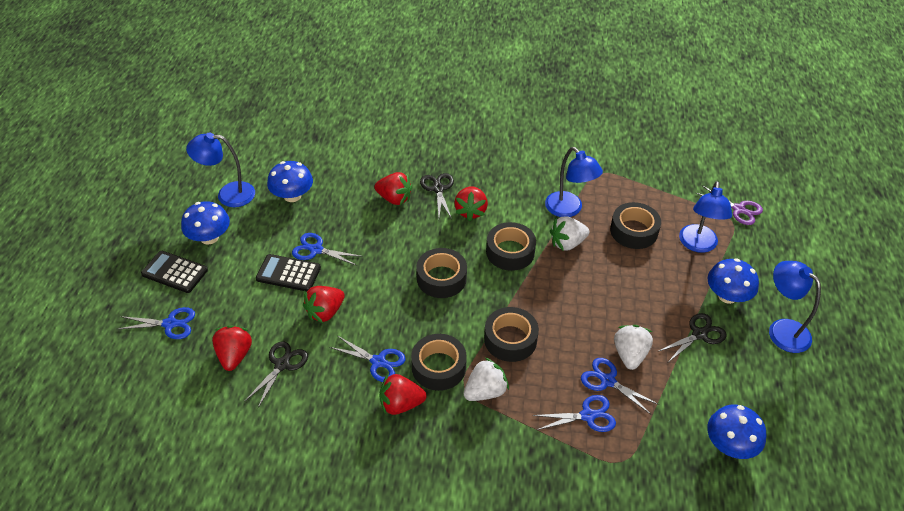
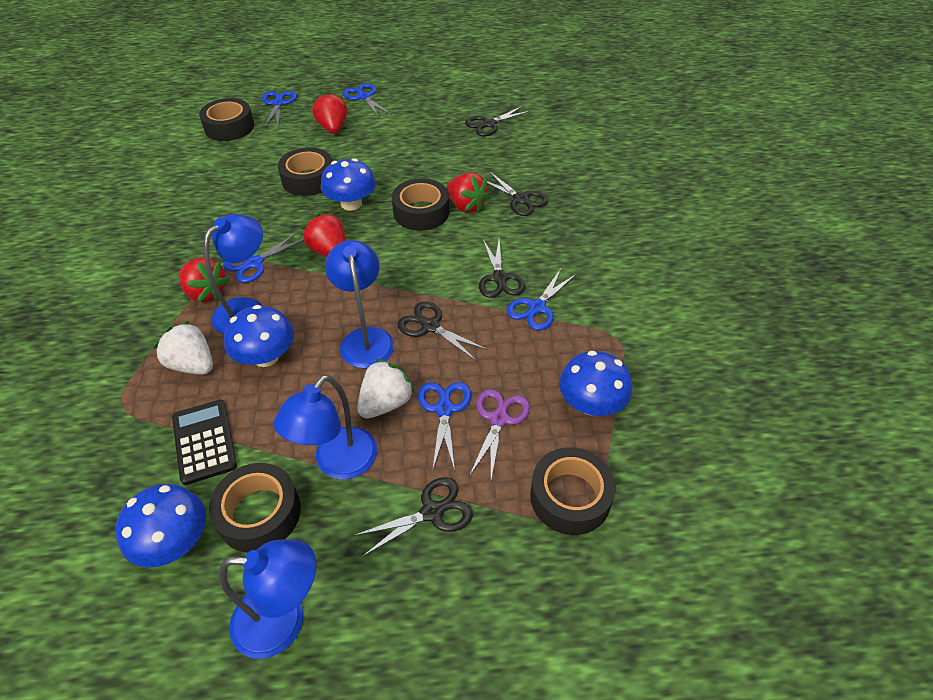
black calculator: 2 -> 1
black scissors: 3 -> 5
red strawberry: 5 -> 4
white strawberry: 3 -> 2

